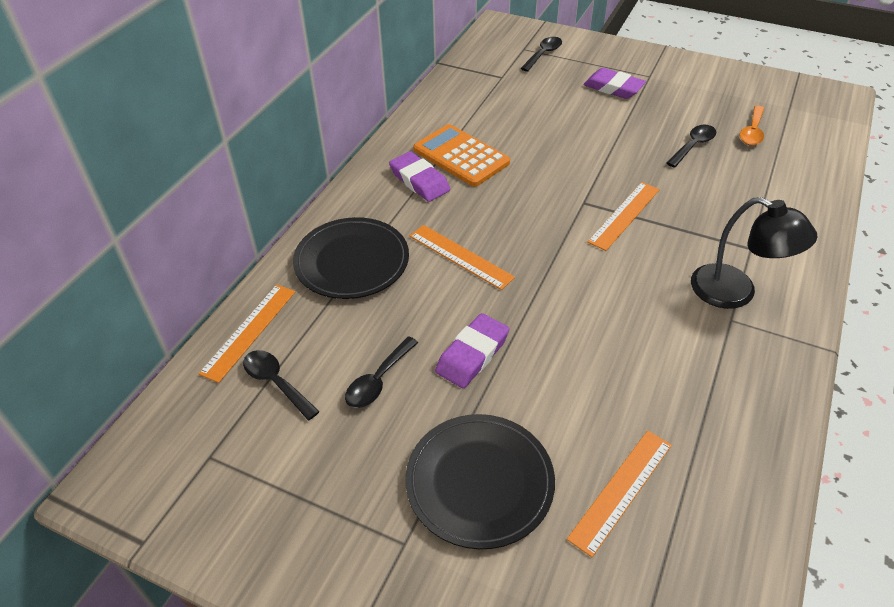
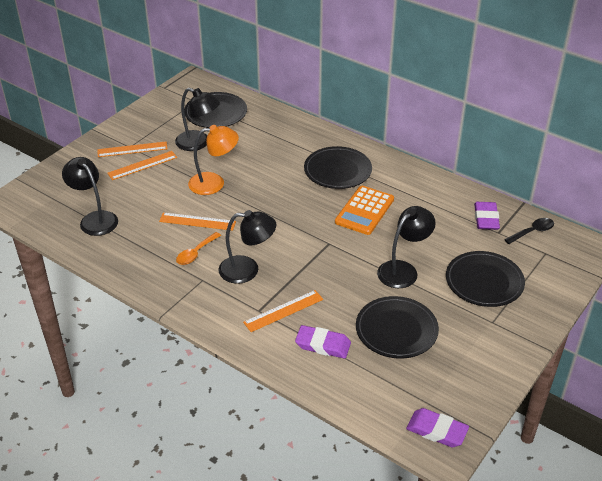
black lamp: 1 -> 4
black plate: 2 -> 4
black spoon: 4 -> 1
orange lamp: 0 -> 1

